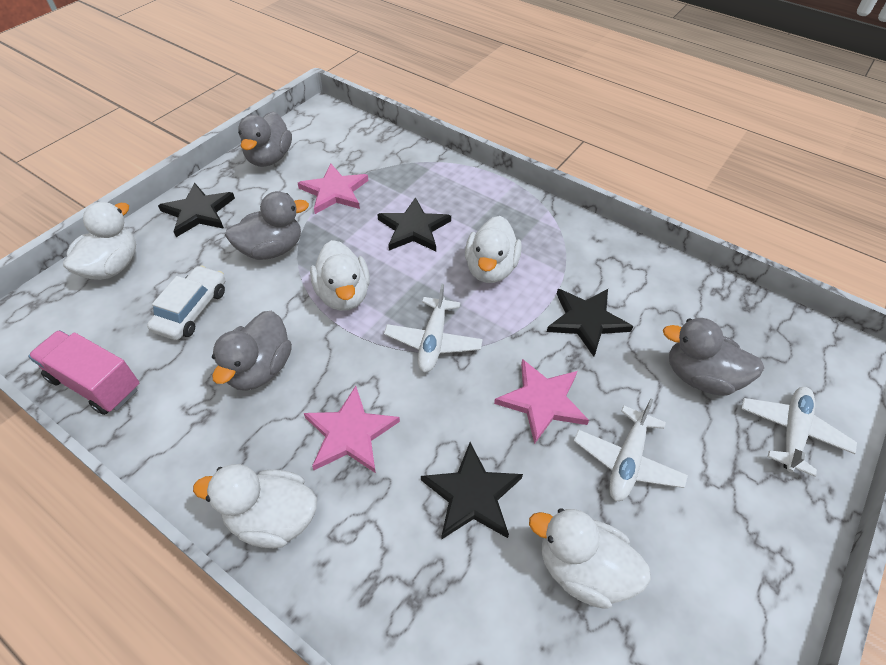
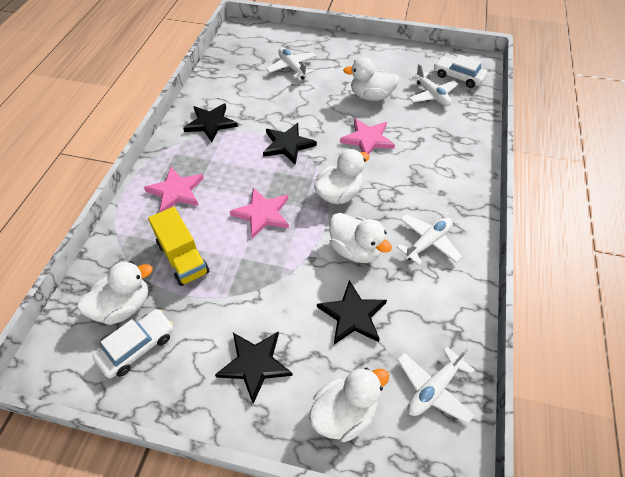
grey duck: 4 -> 0
pink truck: 1 -> 0
white car: 1 -> 2
white plane: 3 -> 4
yellow truck: 0 -> 1

